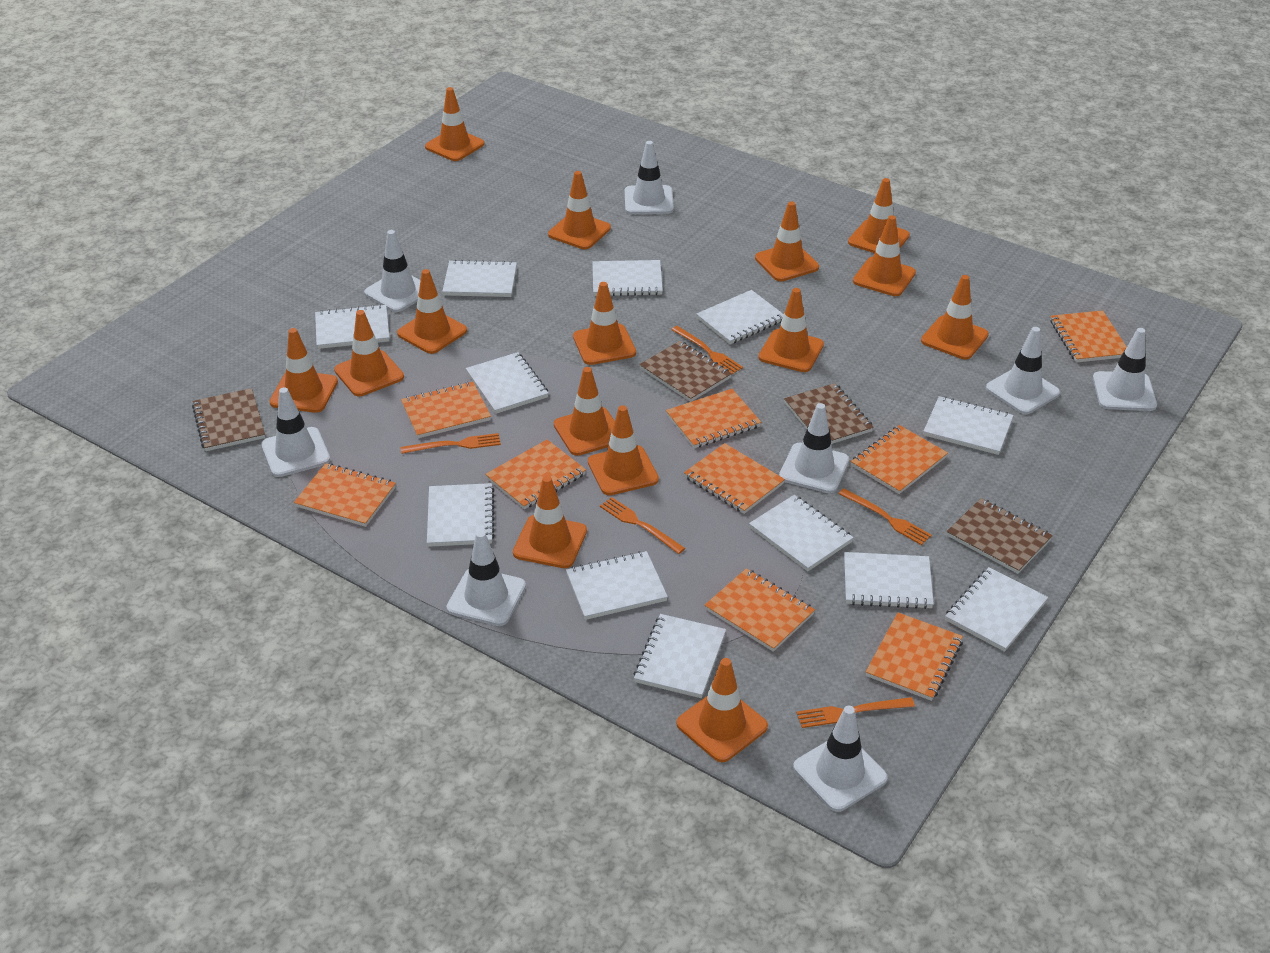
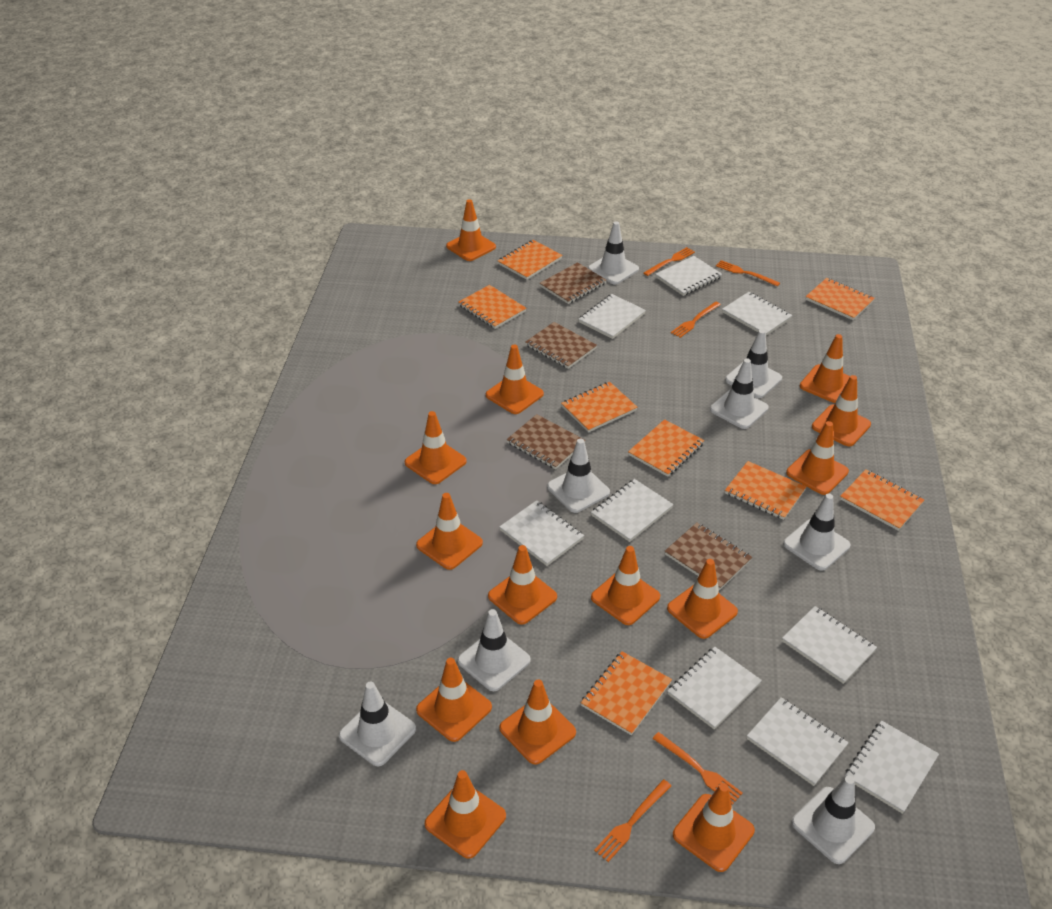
orange notebook: 9 -> 8
orange traffic cone: 15 -> 14
white notebook: 12 -> 9

